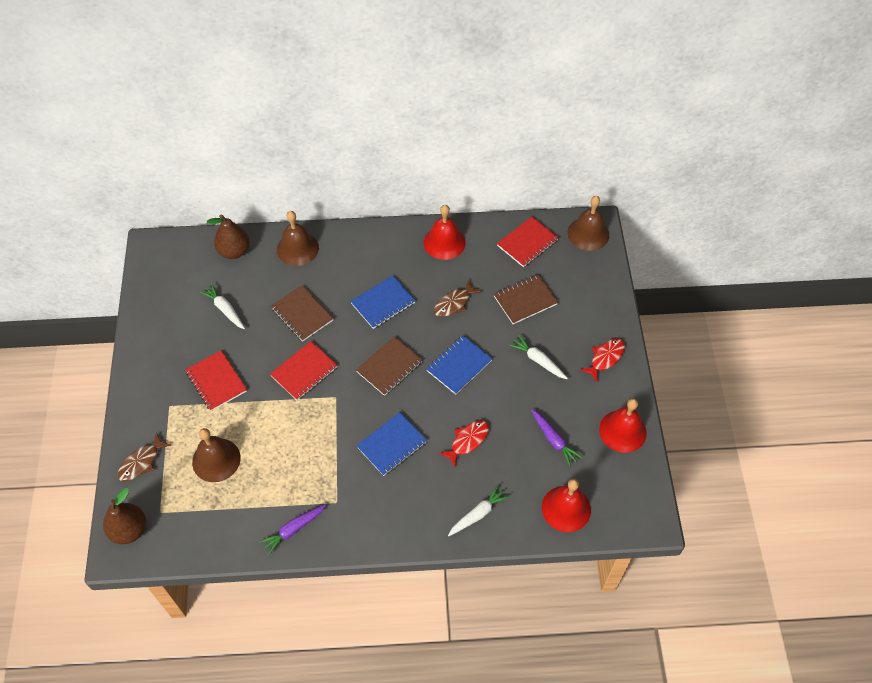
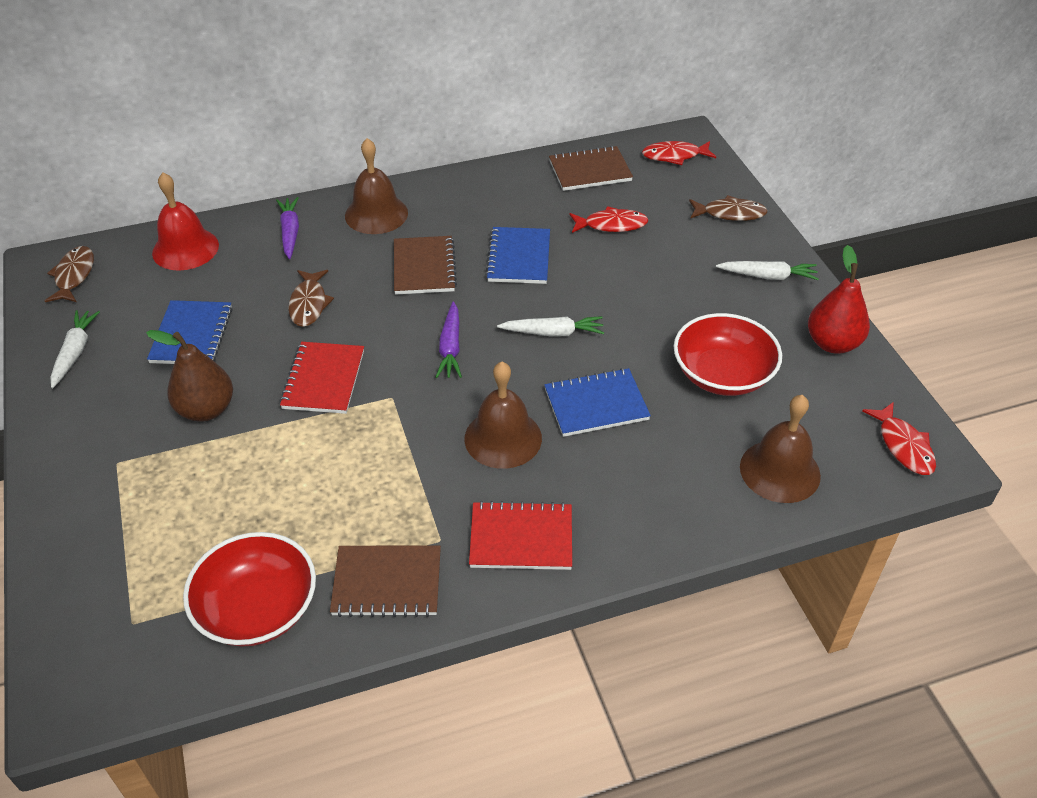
brown fish: 2 -> 3
brown pear: 2 -> 1
red bell: 3 -> 1
red bowl: 0 -> 2
red fish: 2 -> 3
red notebook: 3 -> 2
red pear: 0 -> 1

